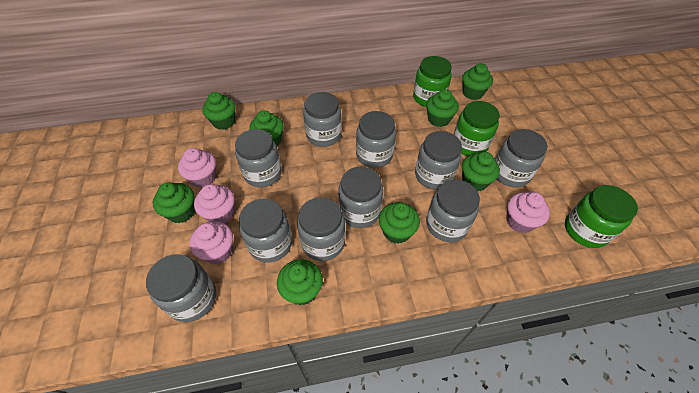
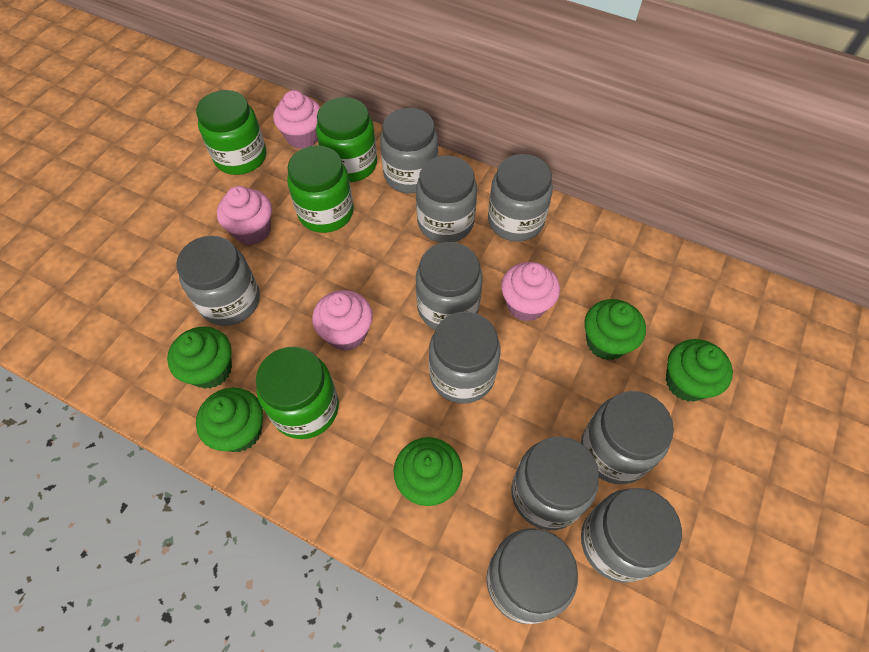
green cupcake: 8 -> 5
green jar: 3 -> 4

